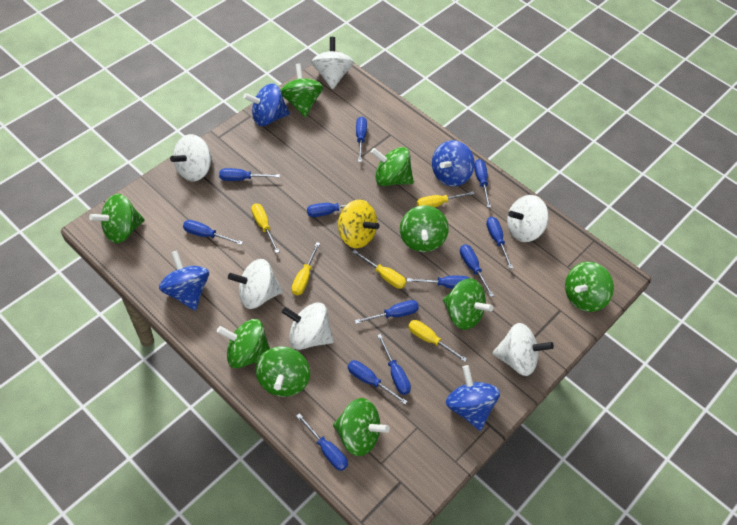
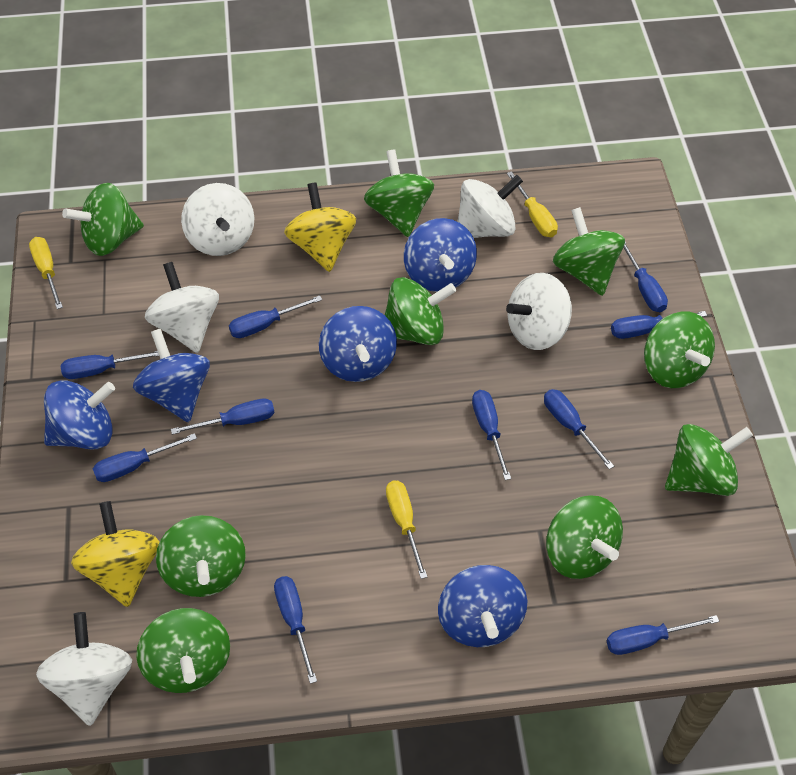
blue screwdriver: 12 -> 10
blue spinning top: 4 -> 5
white spinning top: 6 -> 5
yellow screwdriver: 5 -> 3
yellow spinning top: 1 -> 2

